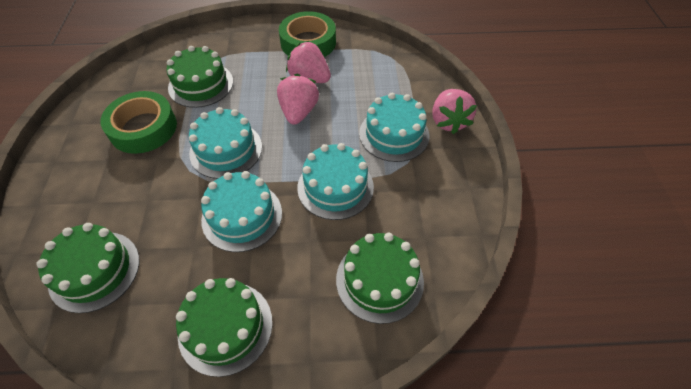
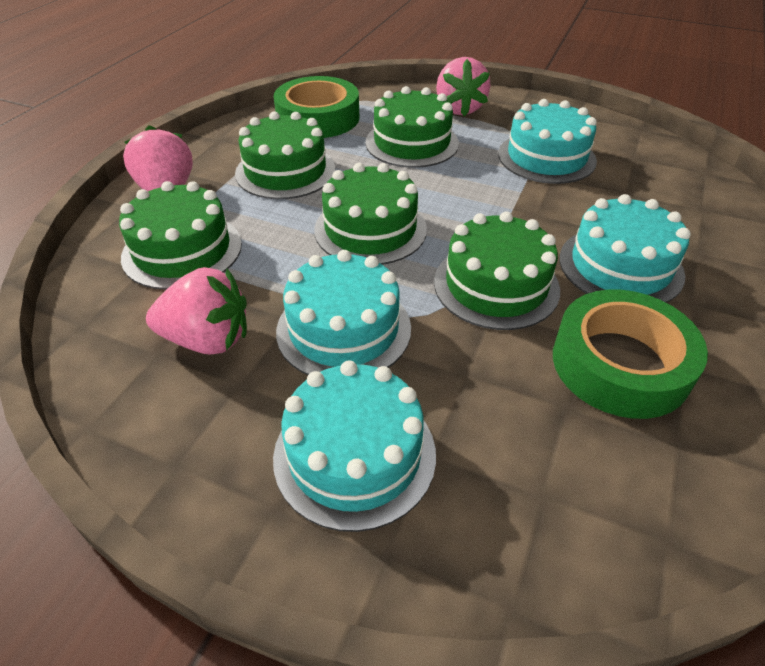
green cake: 4 -> 5

